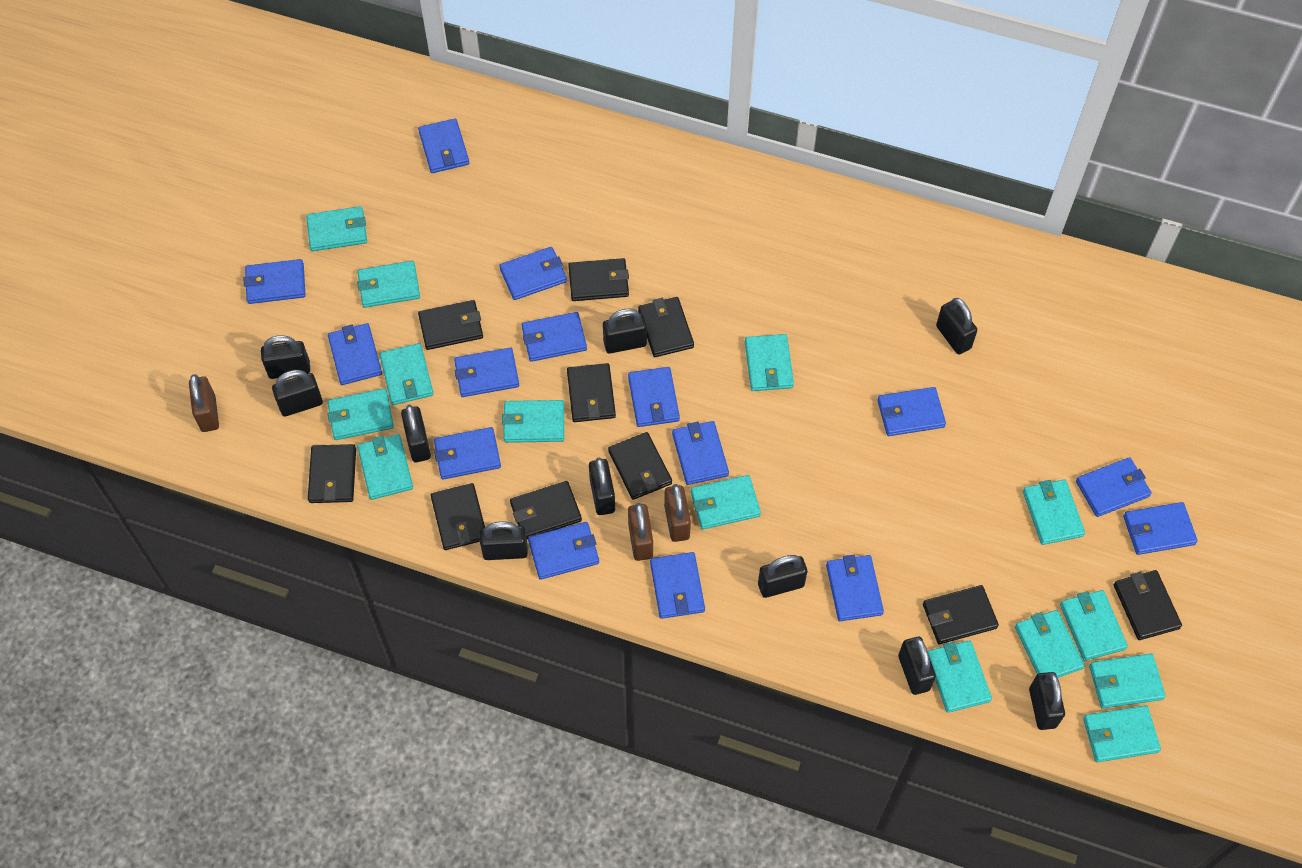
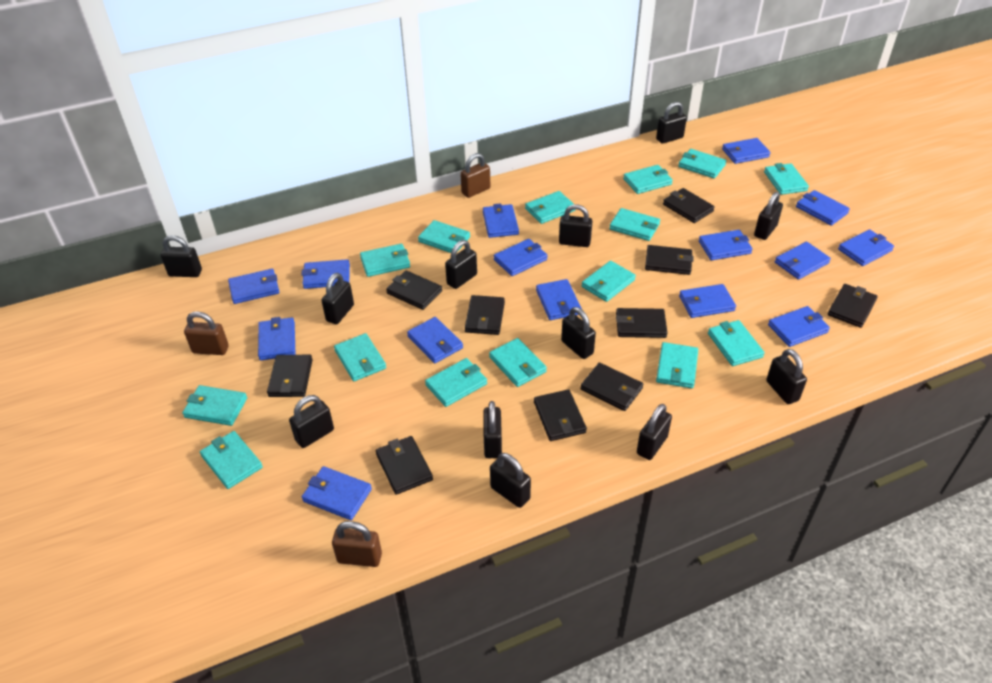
black padlock: 10 -> 12
turquoise wallet: 14 -> 15

